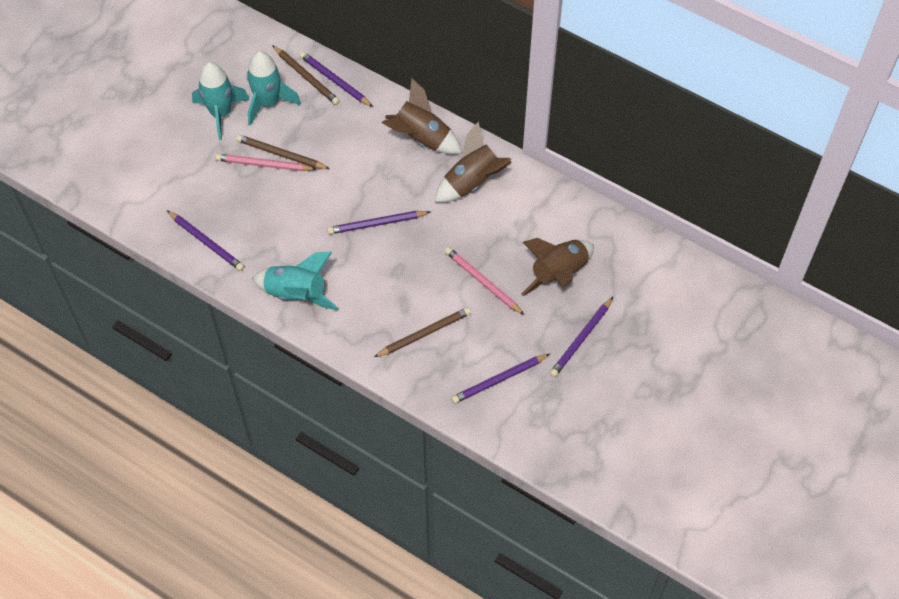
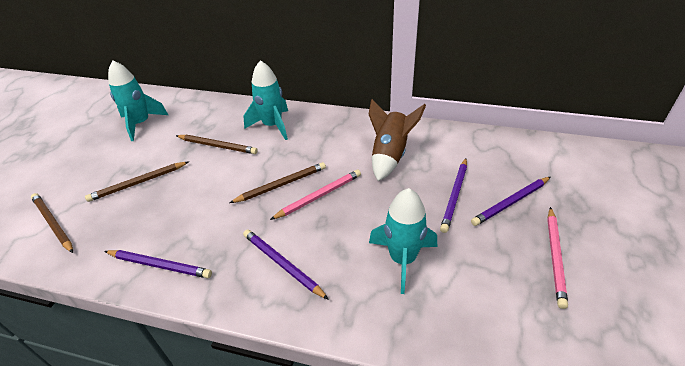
brown pencil: 3 -> 4
brown rocket: 3 -> 1
purple pencil: 5 -> 4

